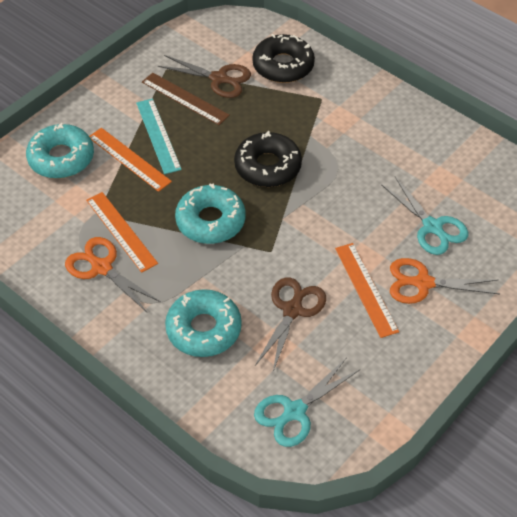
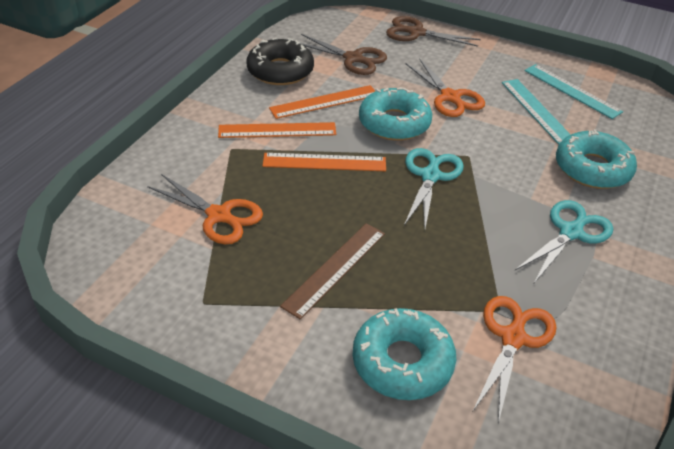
black donut: 2 -> 1
orange scissors: 2 -> 3
turquoise ruler: 1 -> 2

